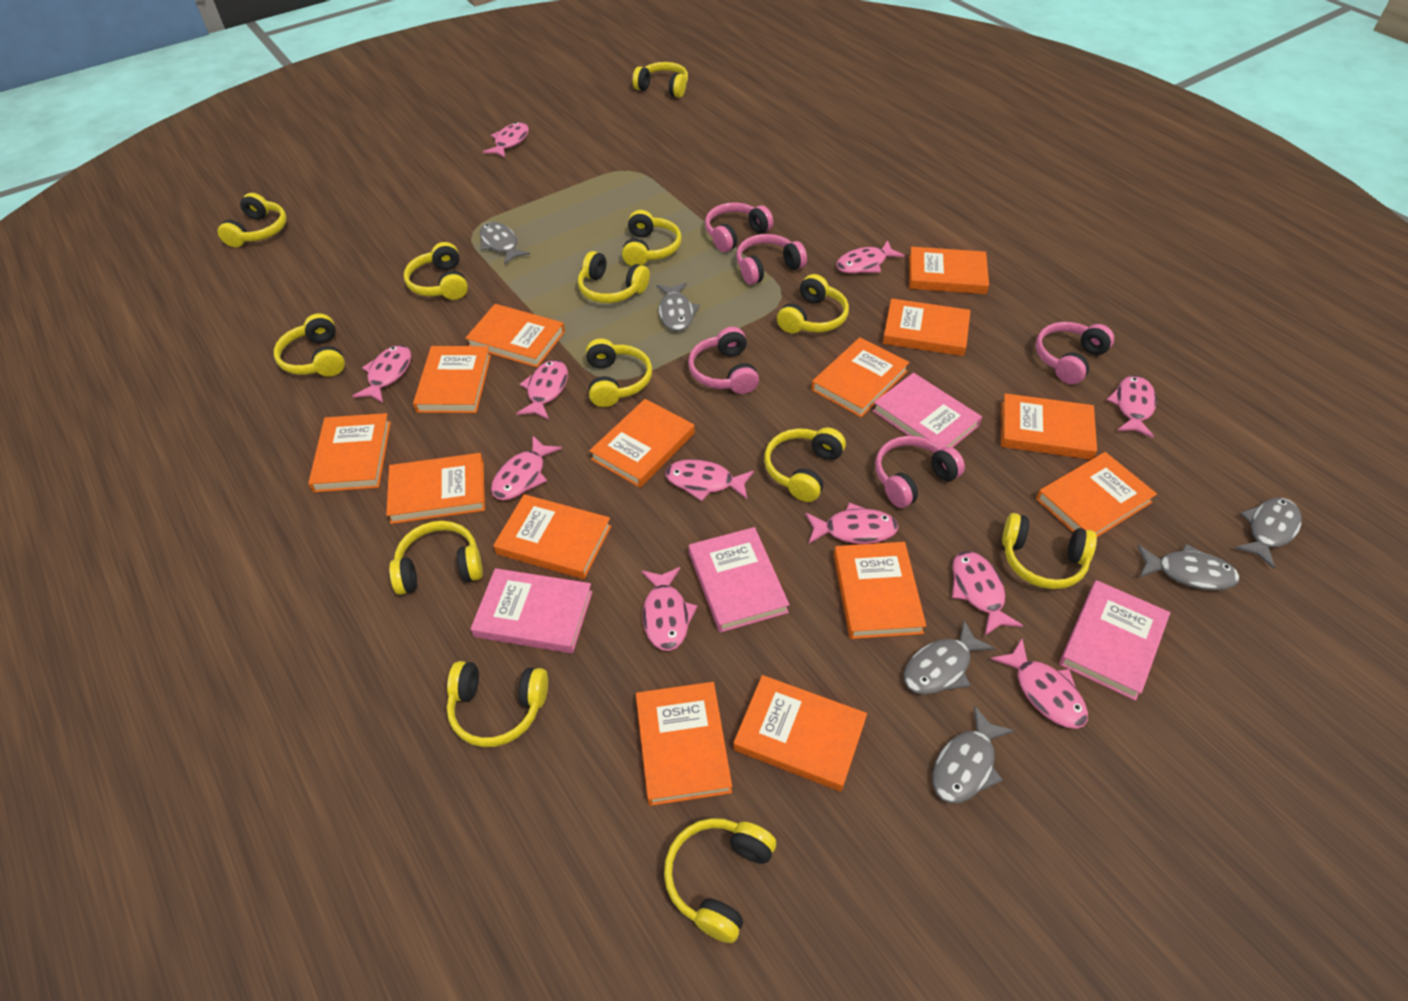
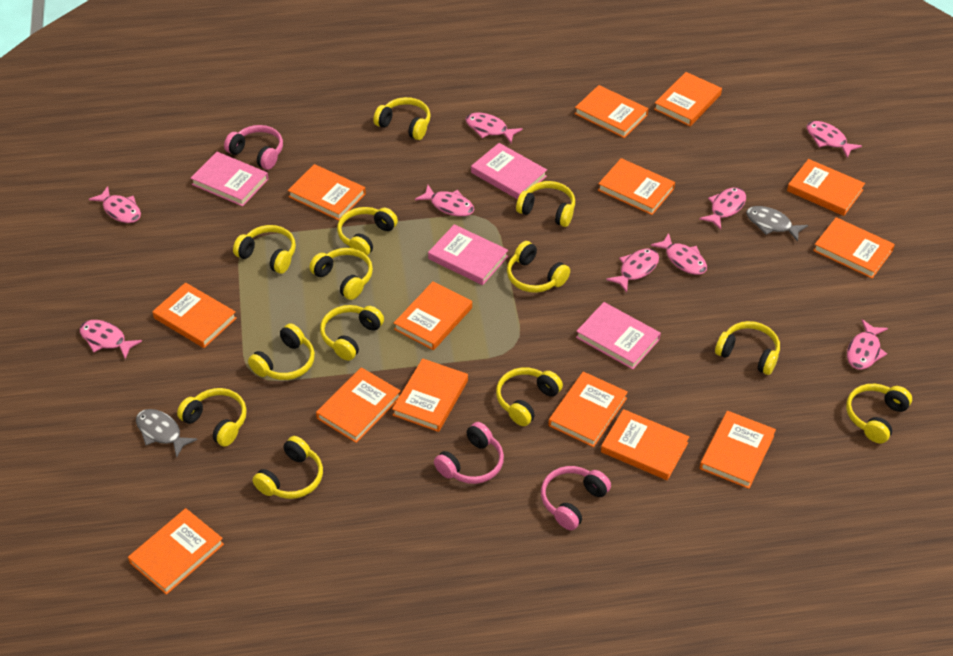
grey fish: 6 -> 2
pink fish: 11 -> 9
pink headphones: 5 -> 3

